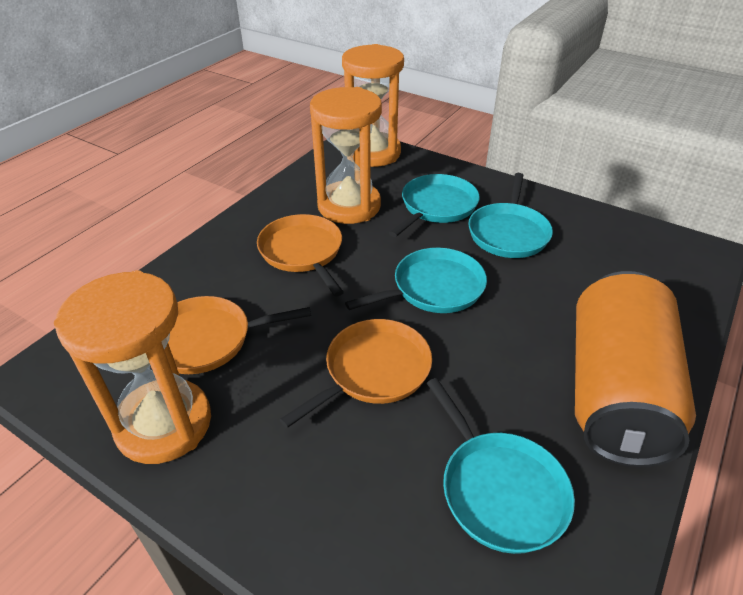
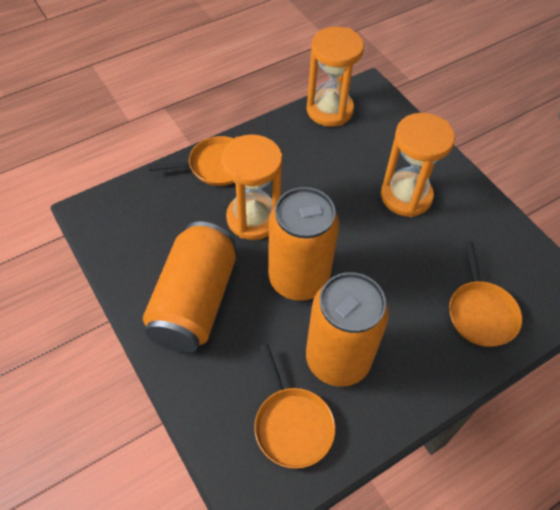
orange can: 1 -> 3
turquoise pan: 4 -> 0

